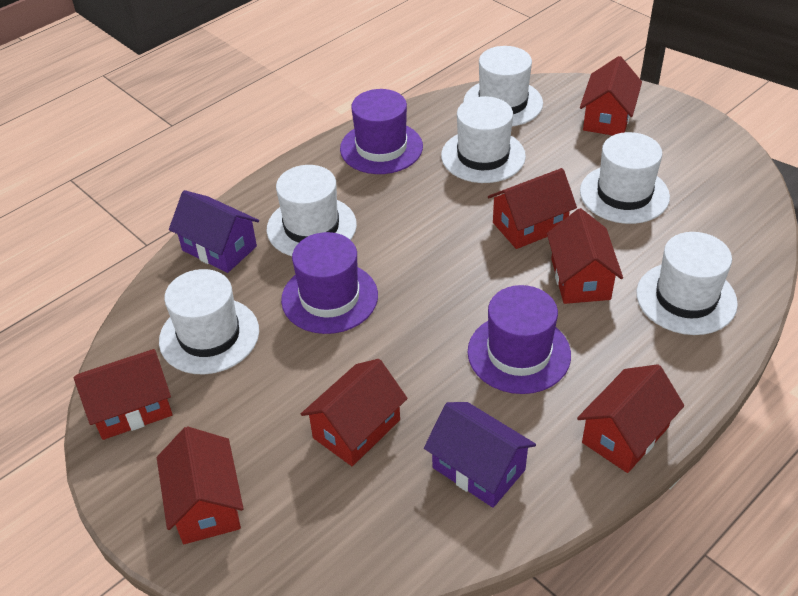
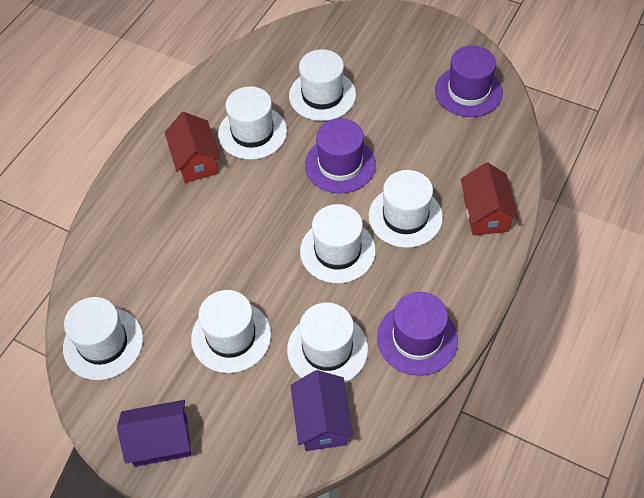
red house: 7 -> 2
white hat: 6 -> 7

